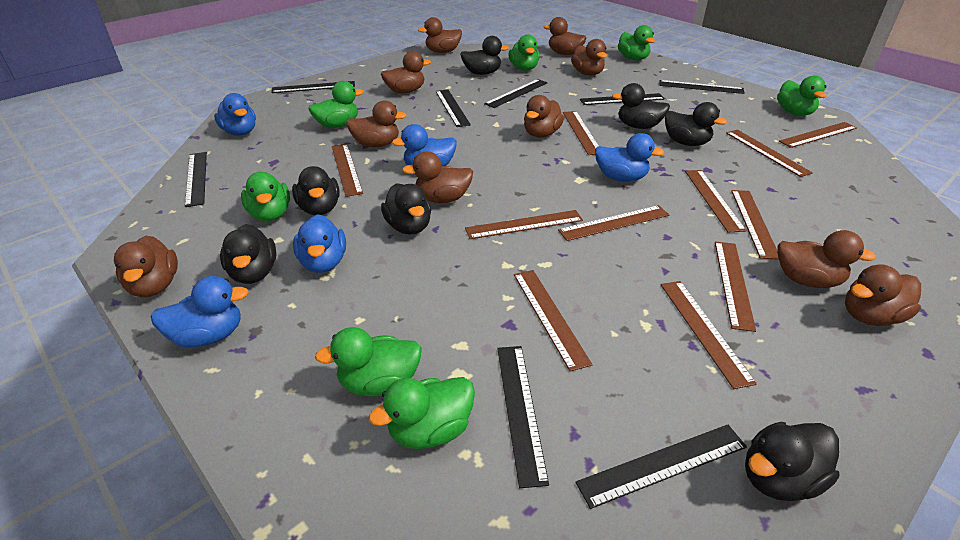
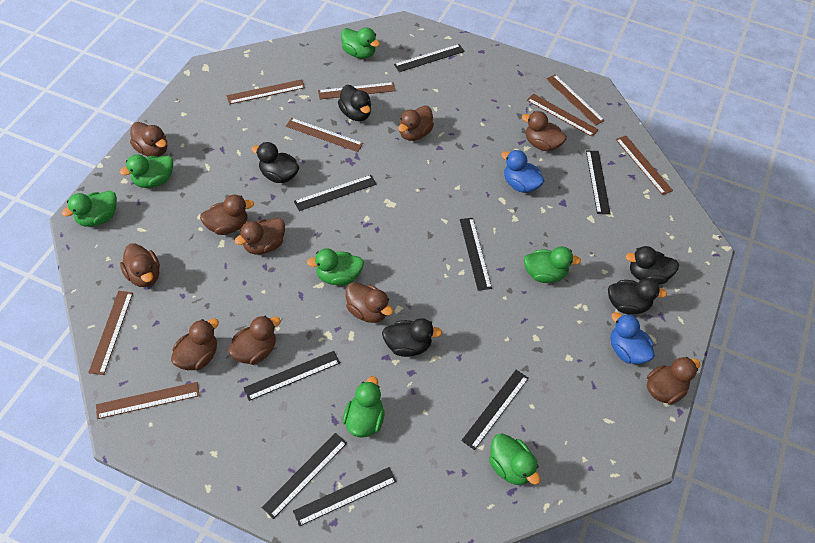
black duck: 7 -> 5
blue duck: 5 -> 2
brown ruler: 11 -> 8

